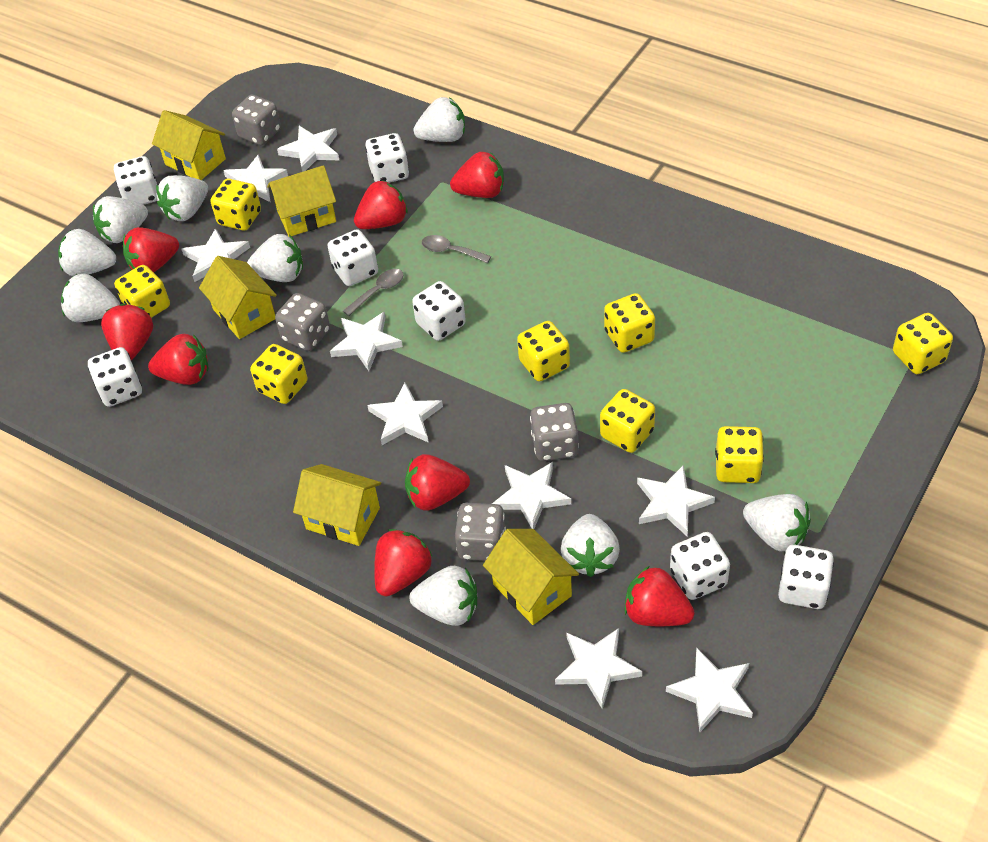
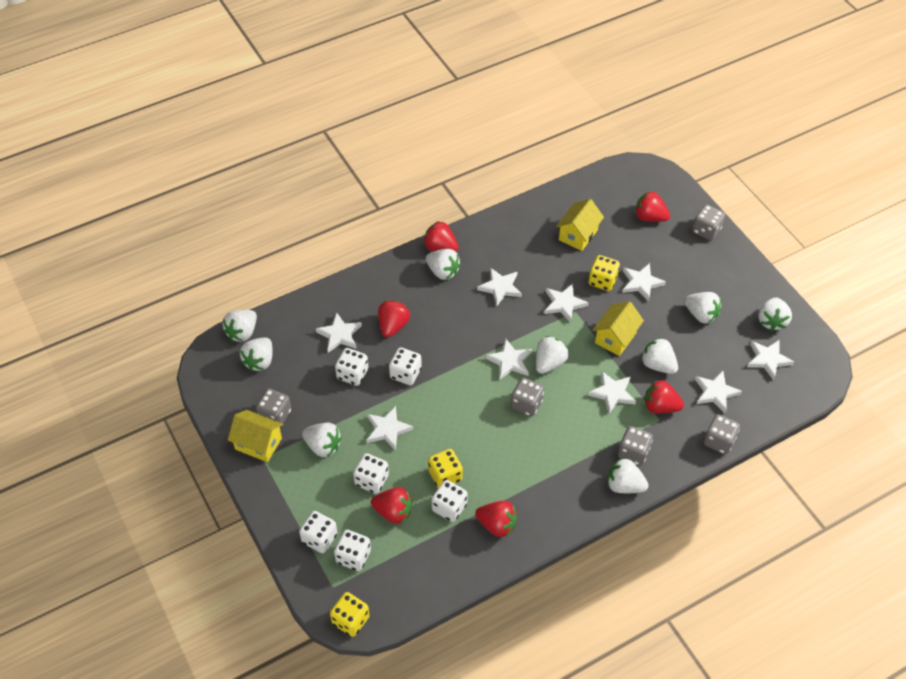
grey dice: 4 -> 5
grey spoon: 2 -> 0
red strawberry: 8 -> 6
white dice: 7 -> 6
yellow dice: 8 -> 3
yellow house: 5 -> 3

